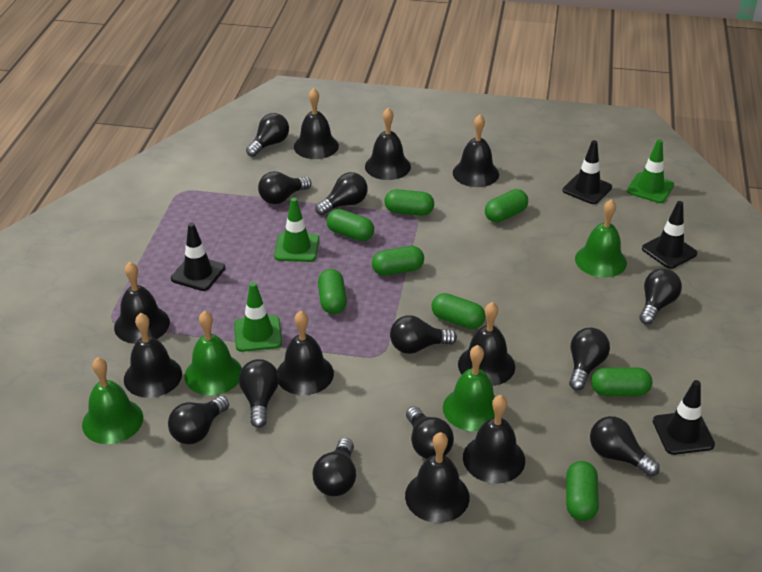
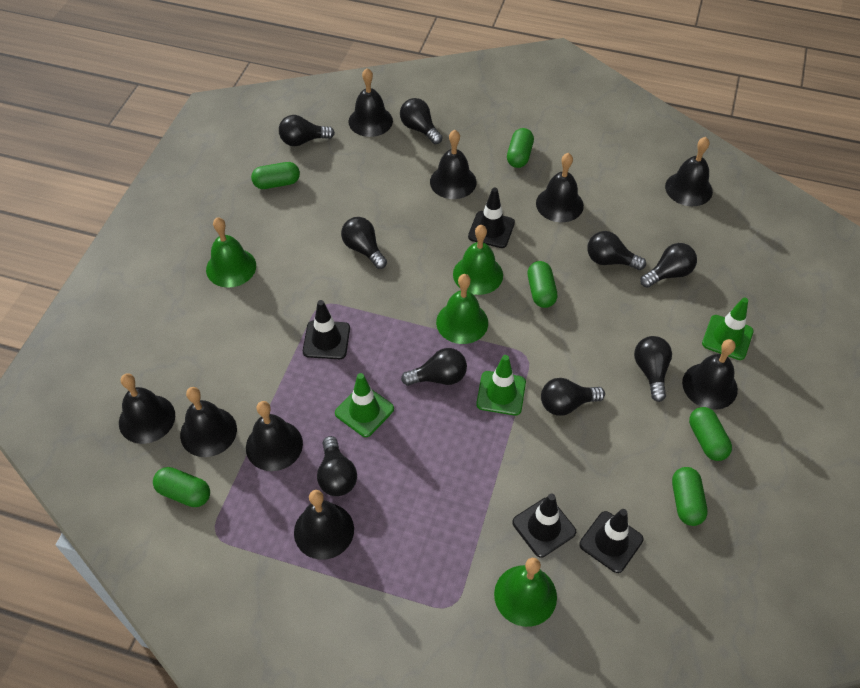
black light bulb: 11 -> 9
green capsule: 8 -> 6

